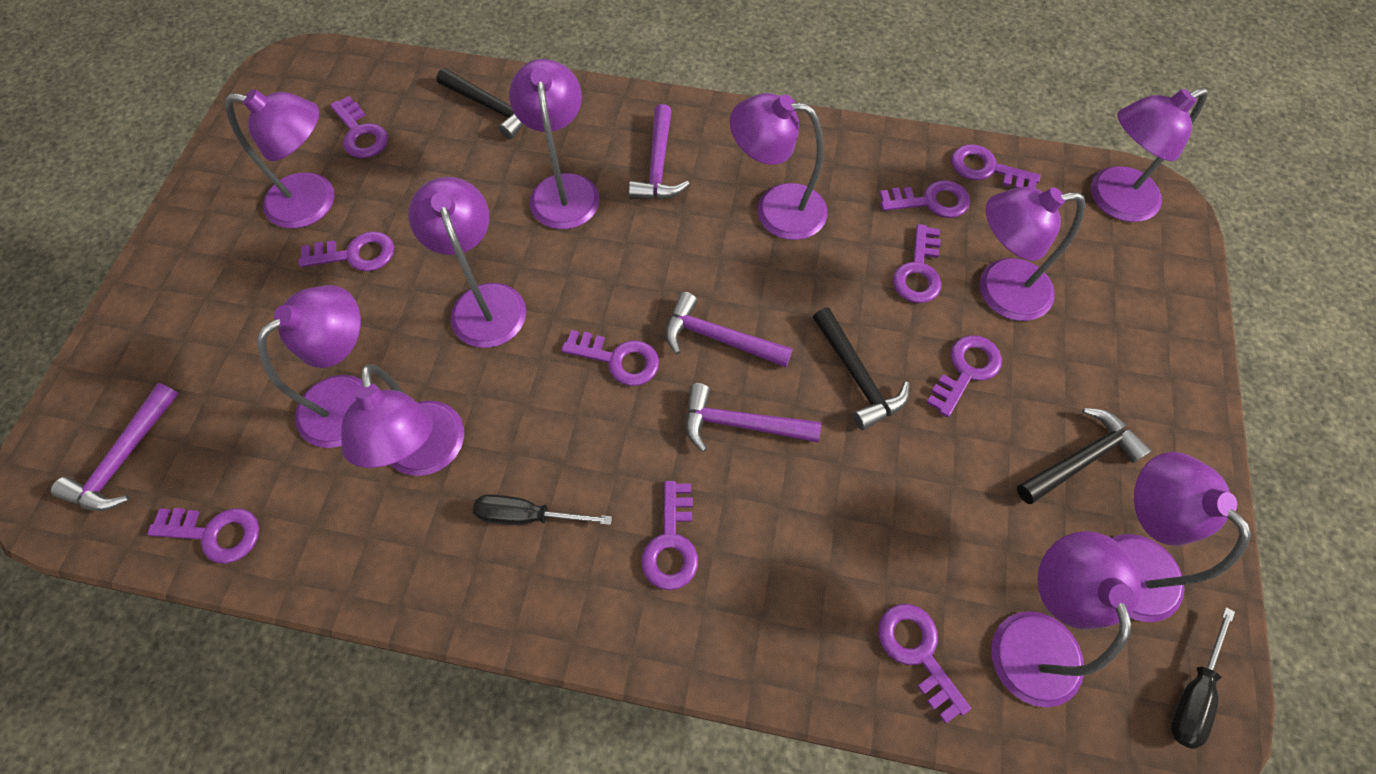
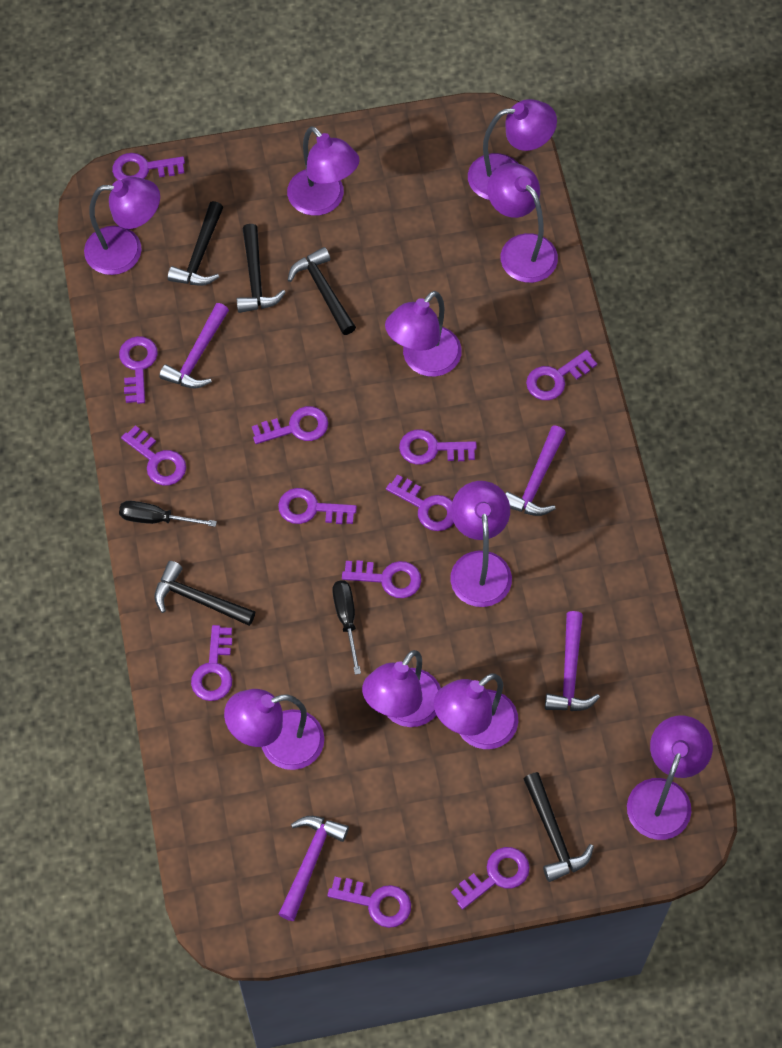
black hammer: 3 -> 5
purple key: 10 -> 12

